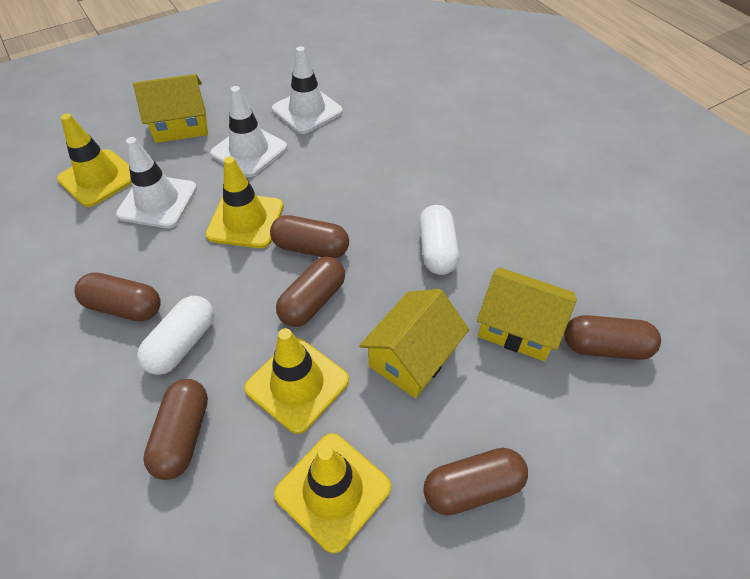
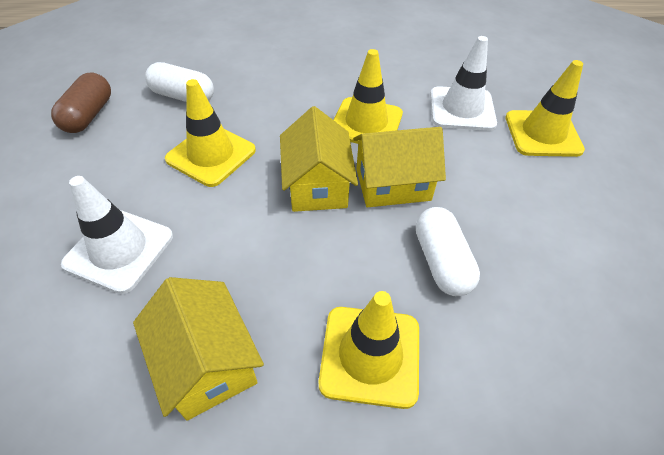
brown capsule: 6 -> 1
white traffic cone: 3 -> 2

